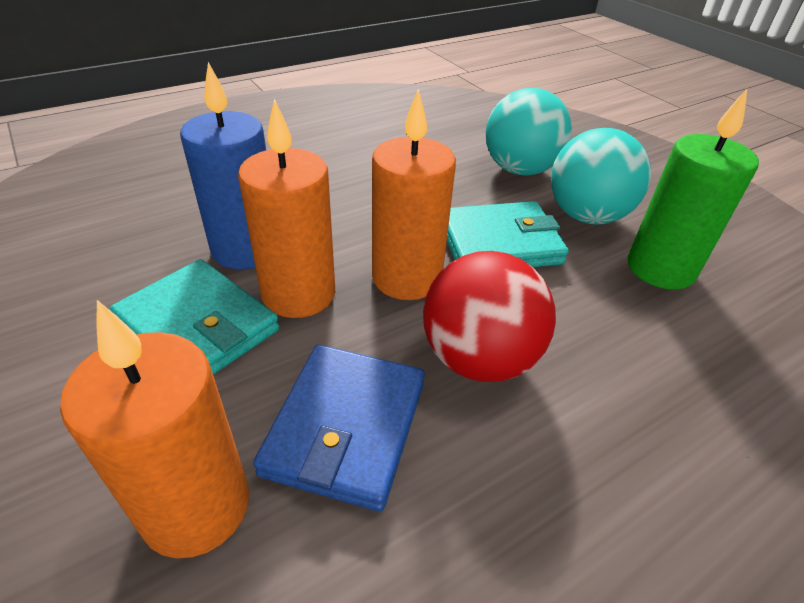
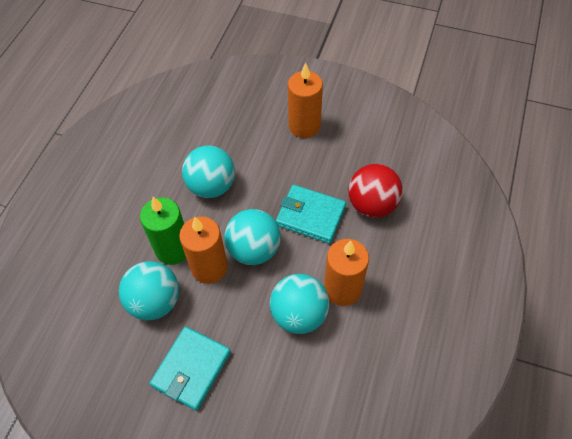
blue candle: 1 -> 0
blue wallet: 1 -> 0
turquoise ball: 2 -> 4

